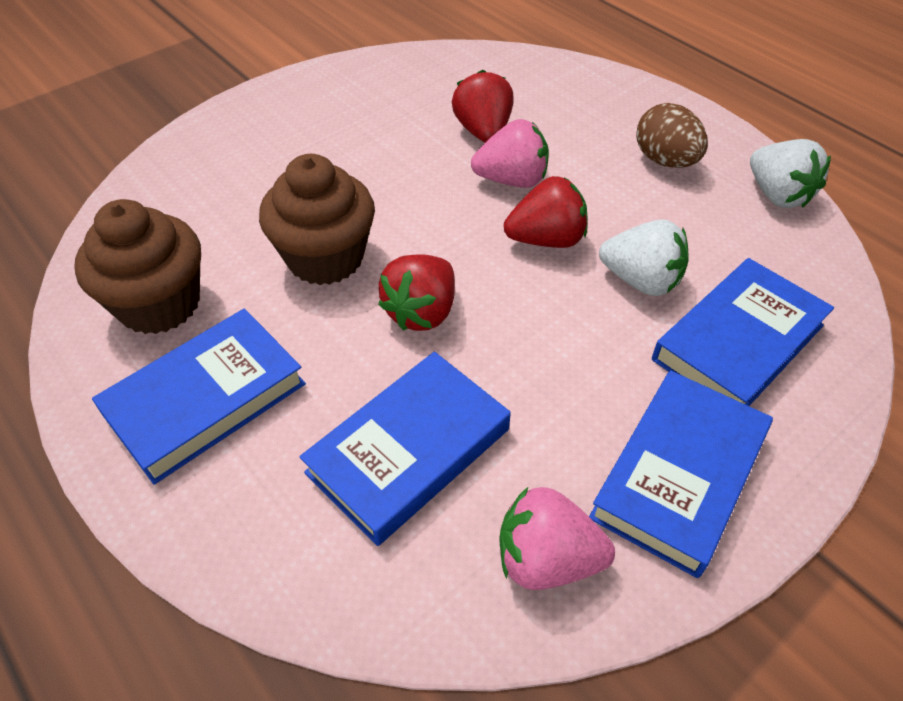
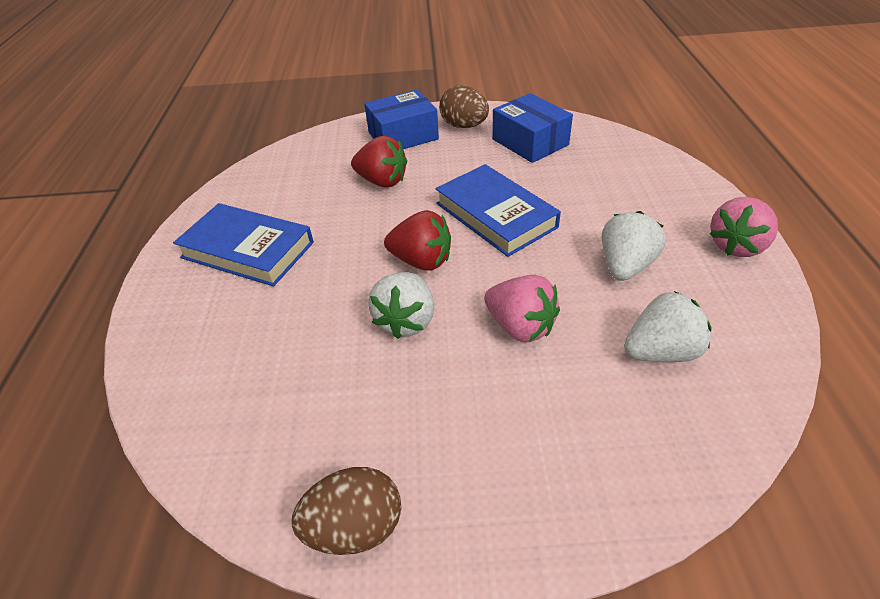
blue book: 4 -> 2
blue box: 0 -> 2
brown cupcake: 2 -> 0
brown egg: 1 -> 2
red strawberry: 3 -> 2
white strawberry: 2 -> 3

